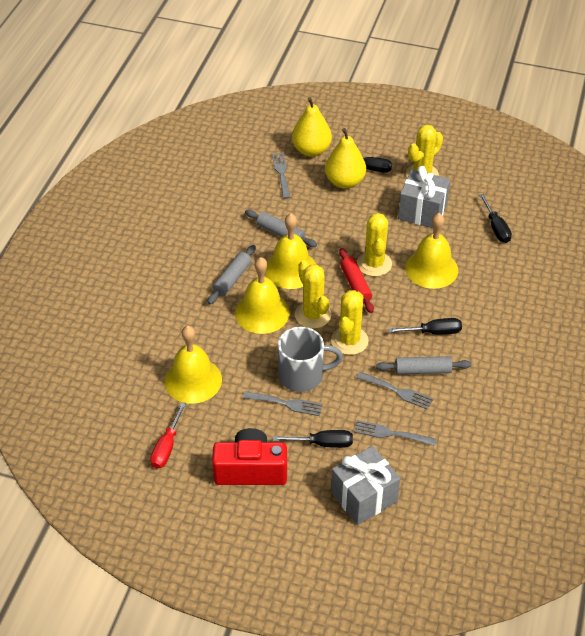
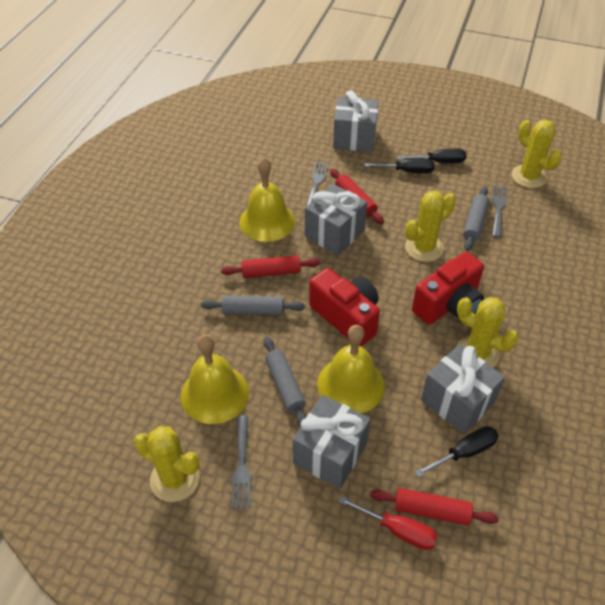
black screwdriver: 4 -> 3
grey fork: 4 -> 3
grey gift: 2 -> 4
grey mug: 1 -> 0
red camera: 1 -> 2
red rolling pin: 1 -> 3
yellow bell: 4 -> 3
yellow pear: 2 -> 0

